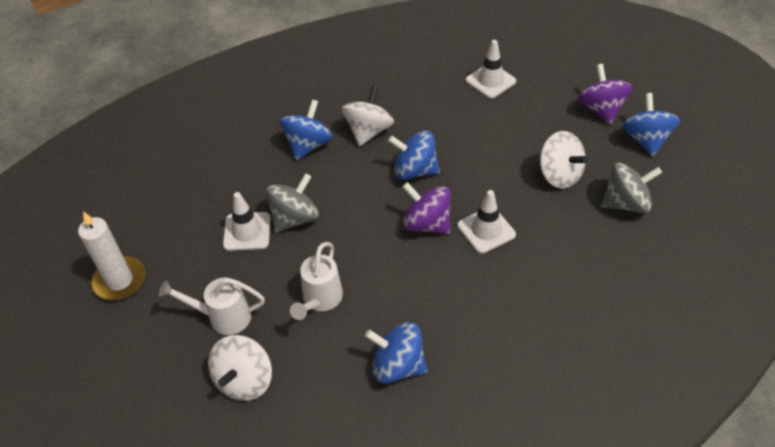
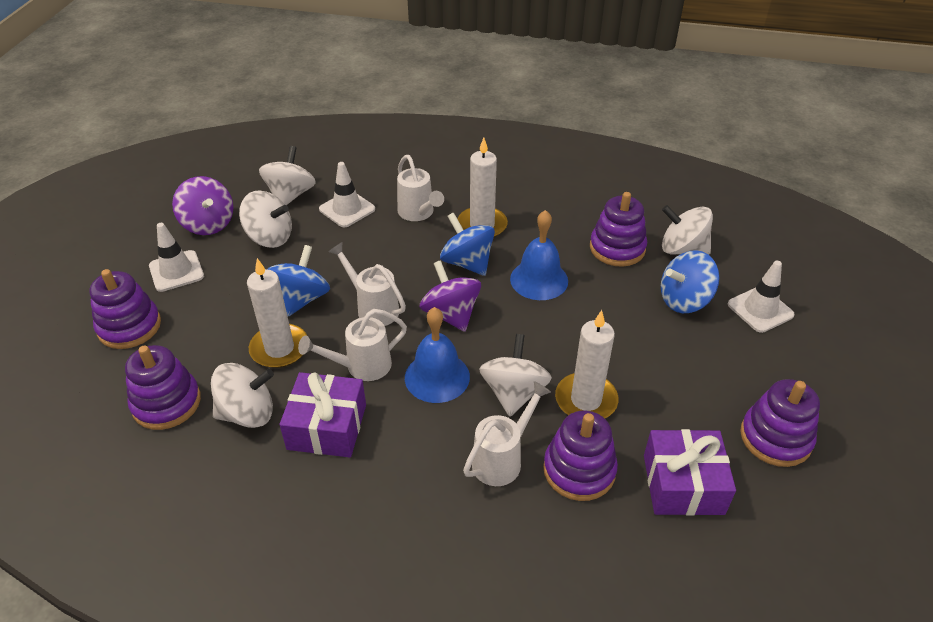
blue bell: 0 -> 2
blue spinning top: 4 -> 3
grey spinning top: 2 -> 0
purple gift: 0 -> 2
purple stacking toy: 0 -> 5
white candle: 1 -> 3
white spinning top: 3 -> 5
white watering can: 2 -> 4

